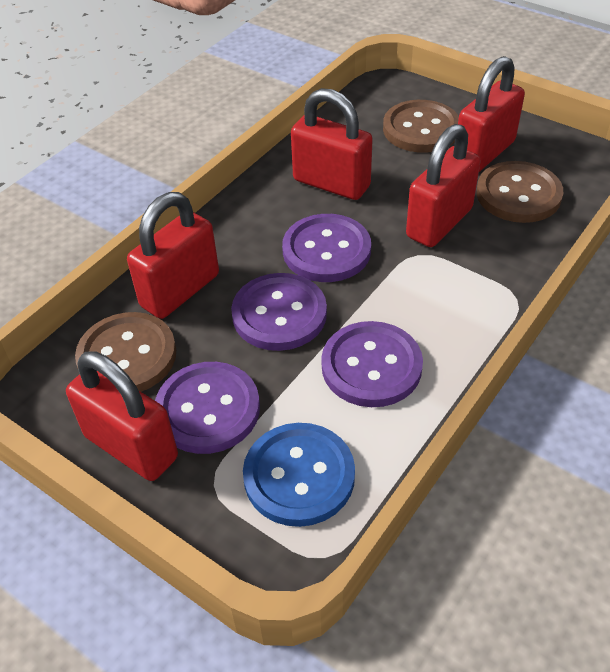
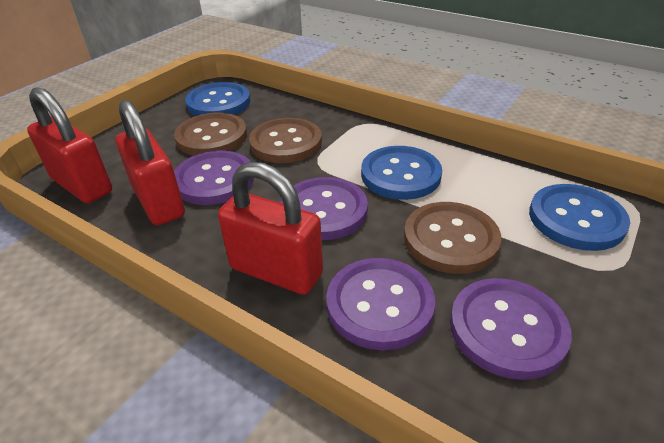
blue button: 1 -> 3
red padlock: 5 -> 3

